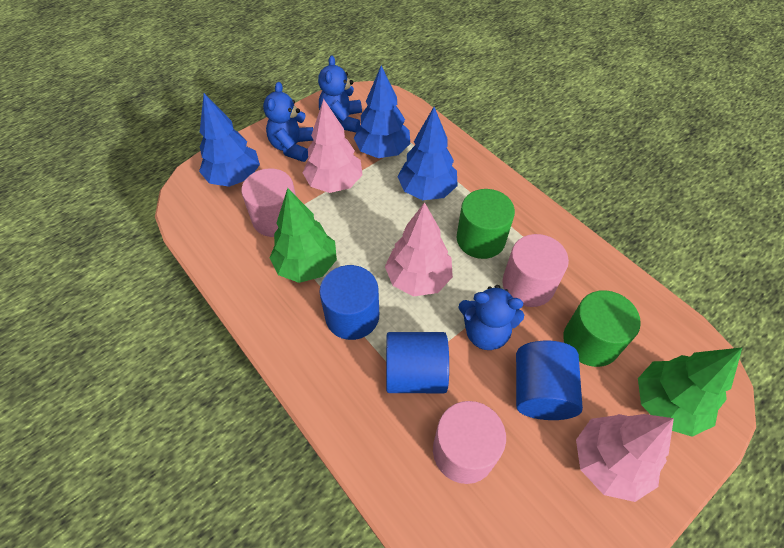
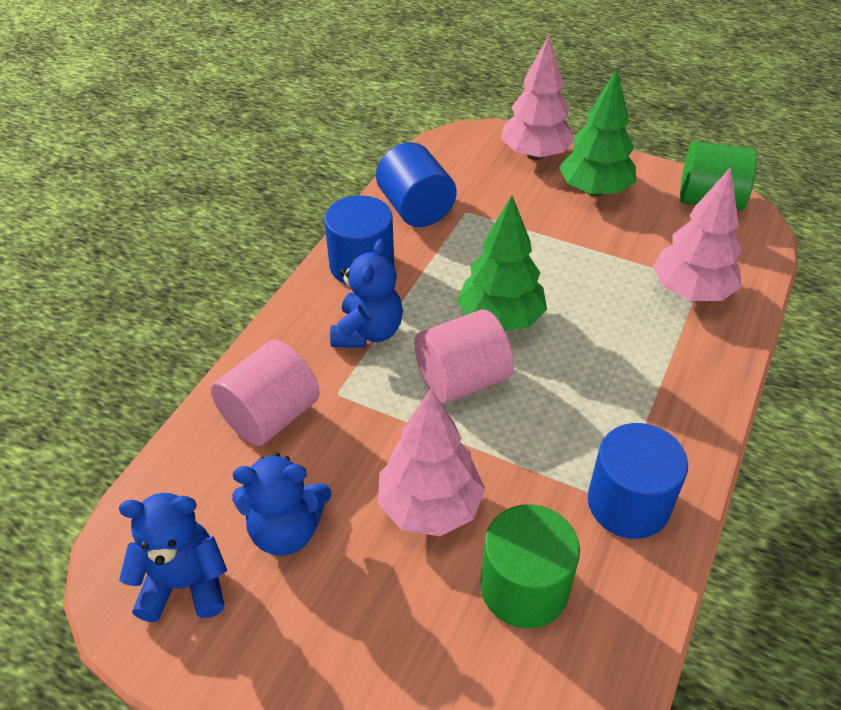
blue tree: 3 -> 0
pink cylinder: 3 -> 2

